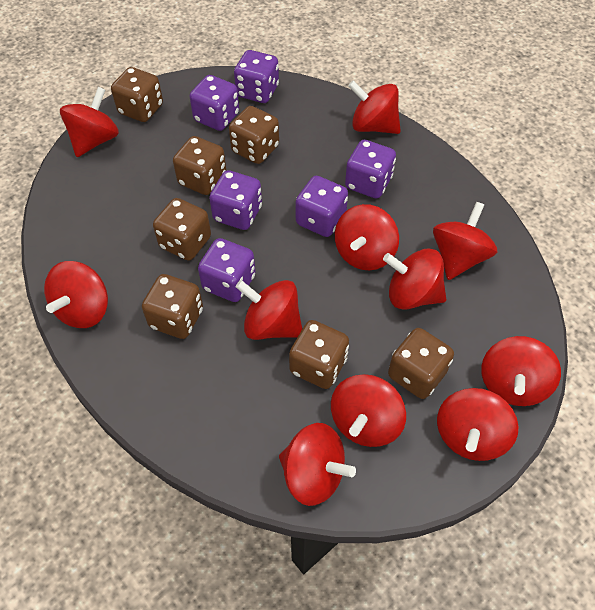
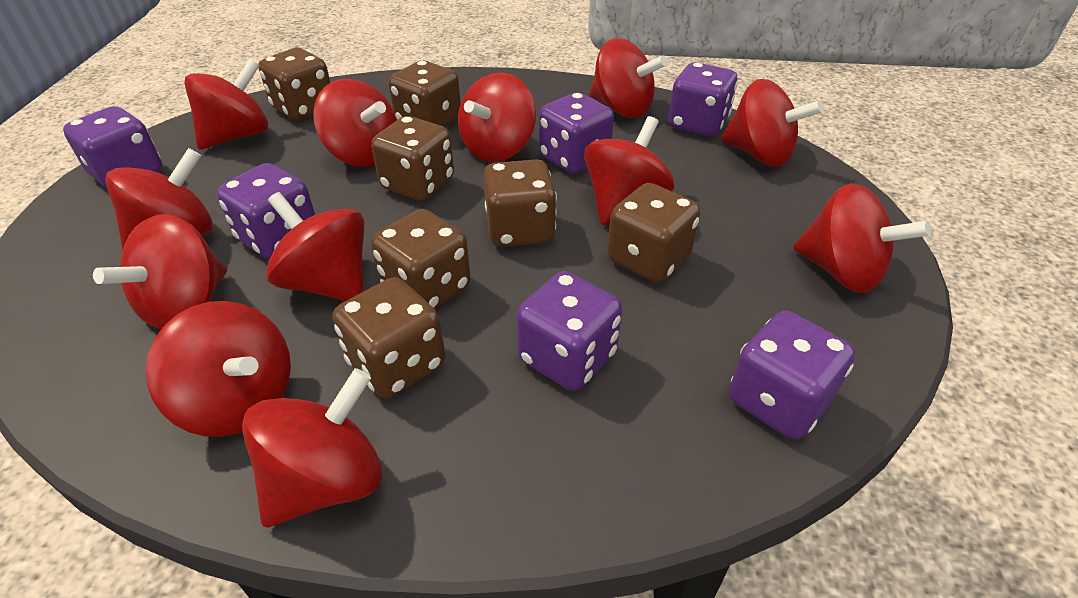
red spinning top: 11 -> 12

